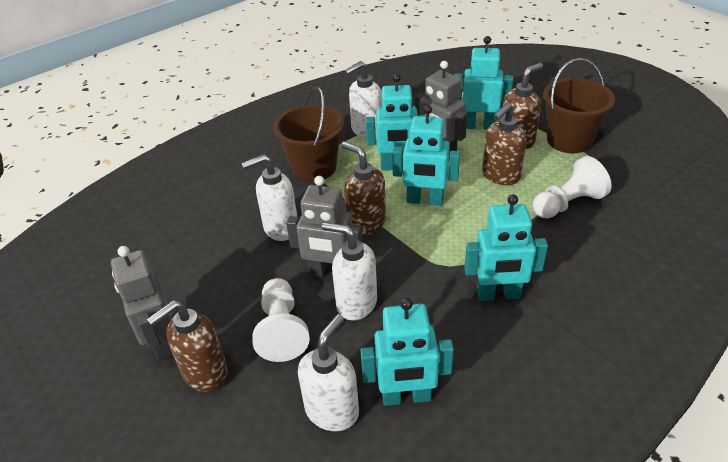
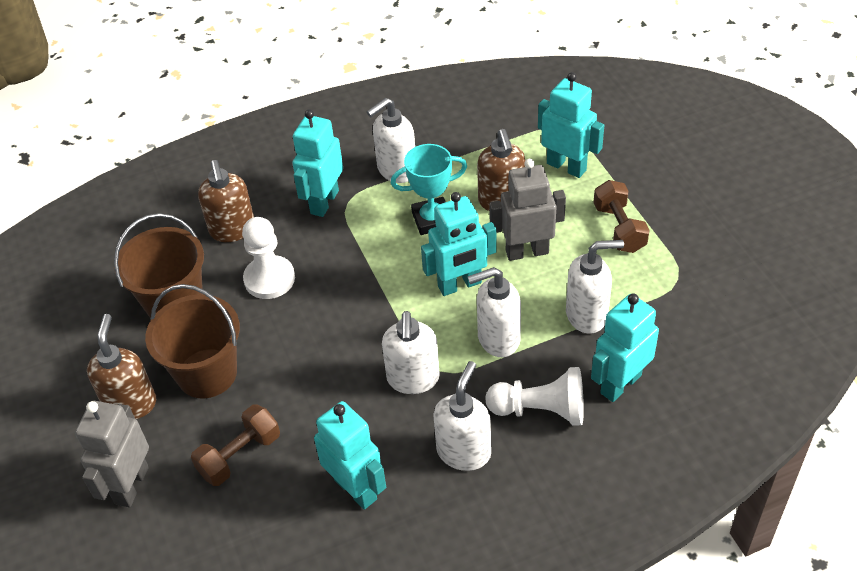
brown dumbbell: 0 -> 2
brown soap dispenser: 4 -> 3
grey robot: 3 -> 2
turquoise trophy: 0 -> 1
white soap dispenser: 4 -> 5

